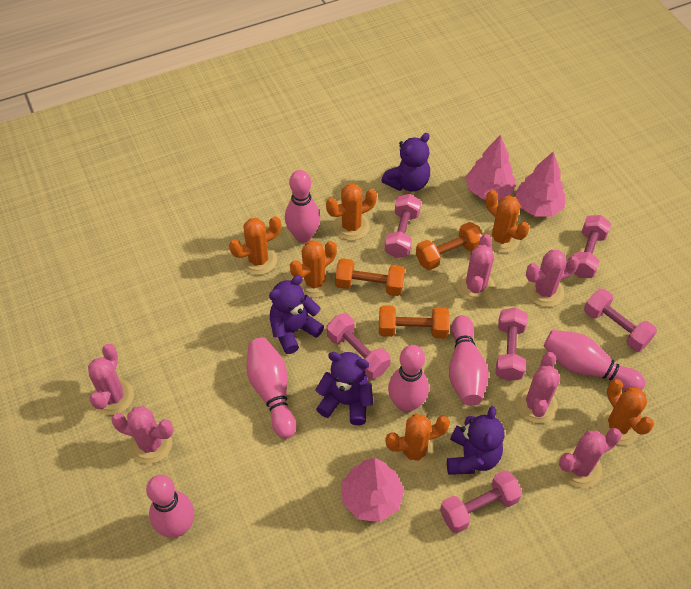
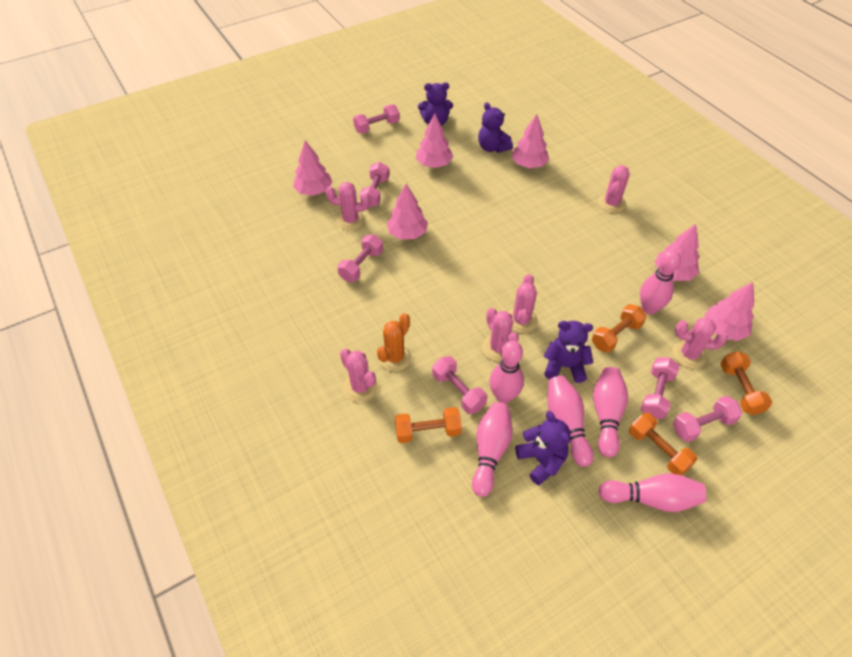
orange cactus: 6 -> 1
orange dumbbell: 3 -> 4
pink tree: 3 -> 6

